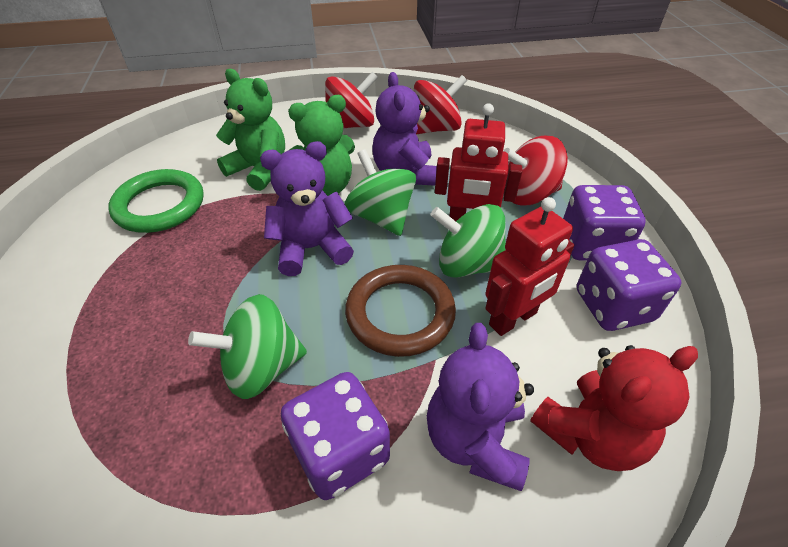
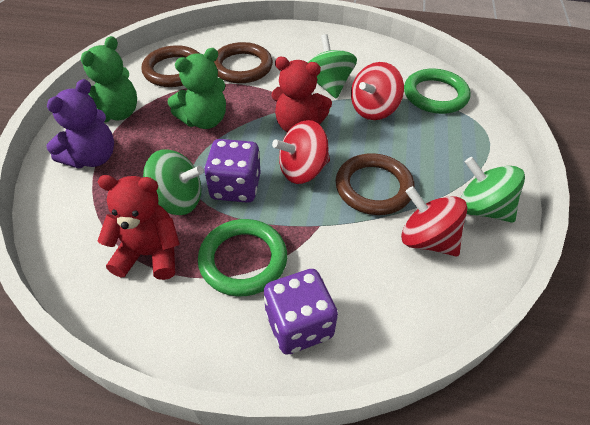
brown ring: 1 -> 3
green ring: 1 -> 2
purple dice: 3 -> 2
purple teddy bear: 3 -> 1
red robot: 2 -> 0
red teddy bear: 1 -> 2

